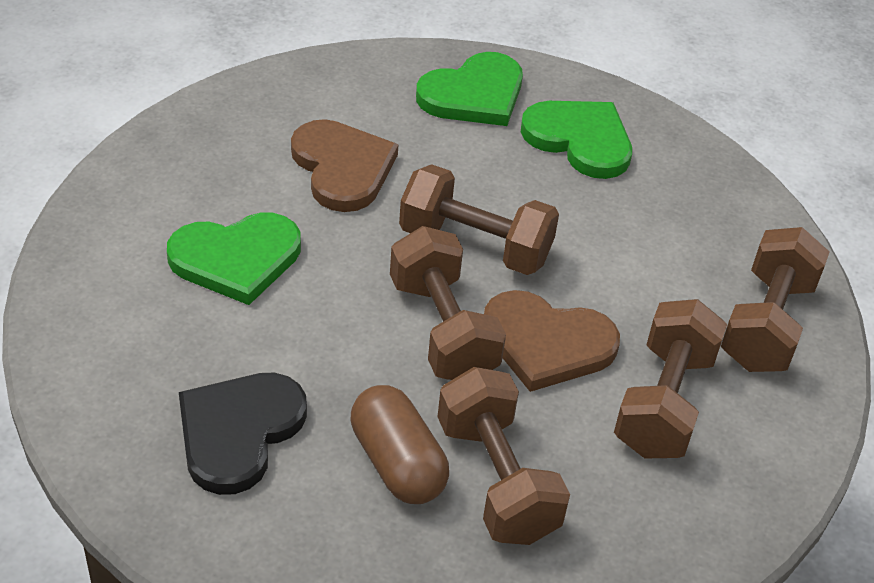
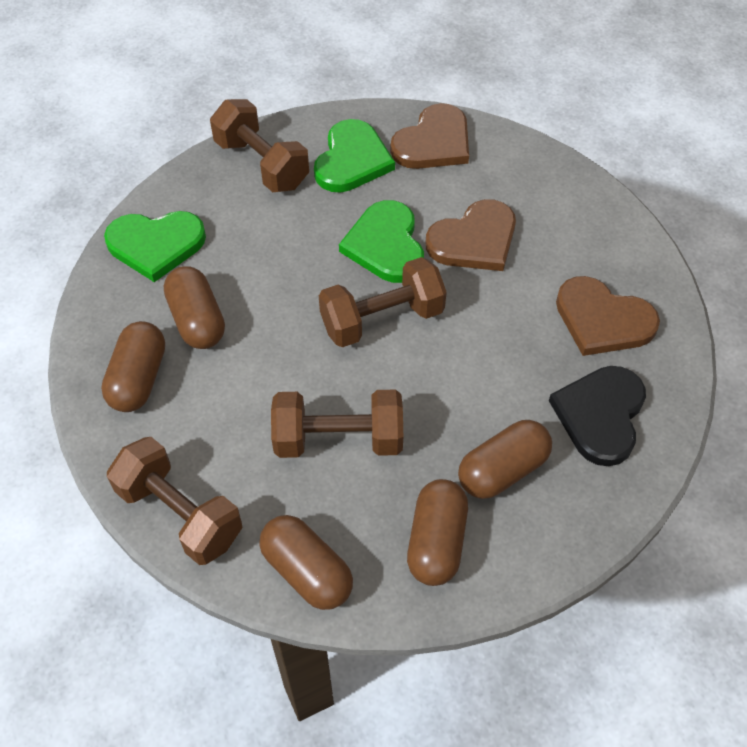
brown capsule: 1 -> 5
brown dumbbell: 5 -> 4
brown heart: 2 -> 3

